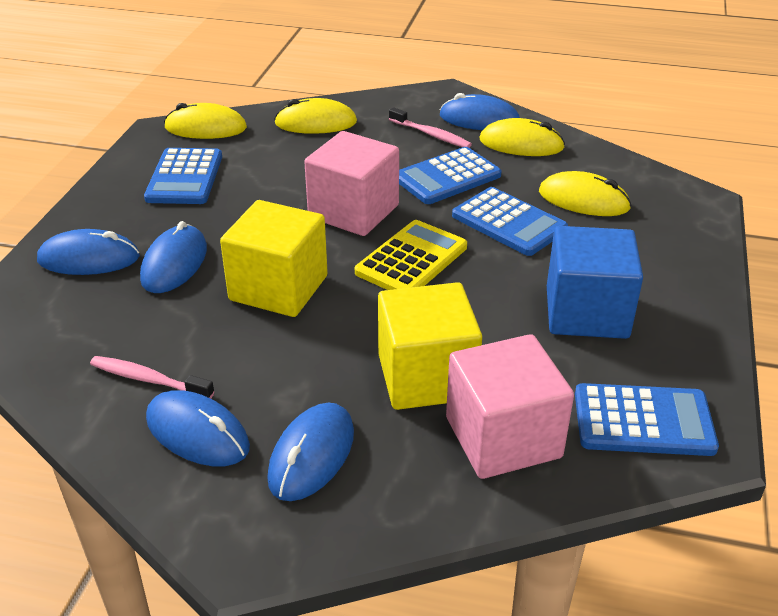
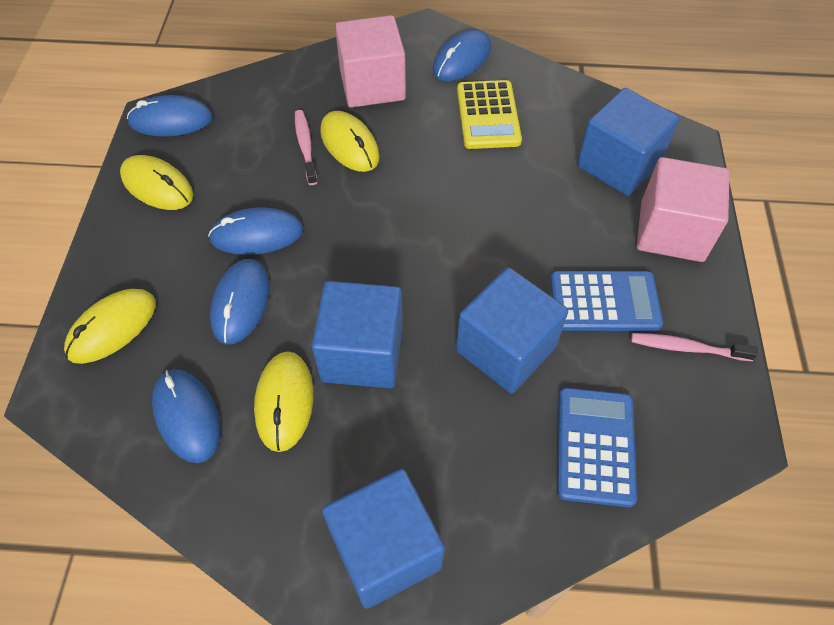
blue calculator: 4 -> 2
blue cube: 1 -> 4
yellow cube: 2 -> 0

